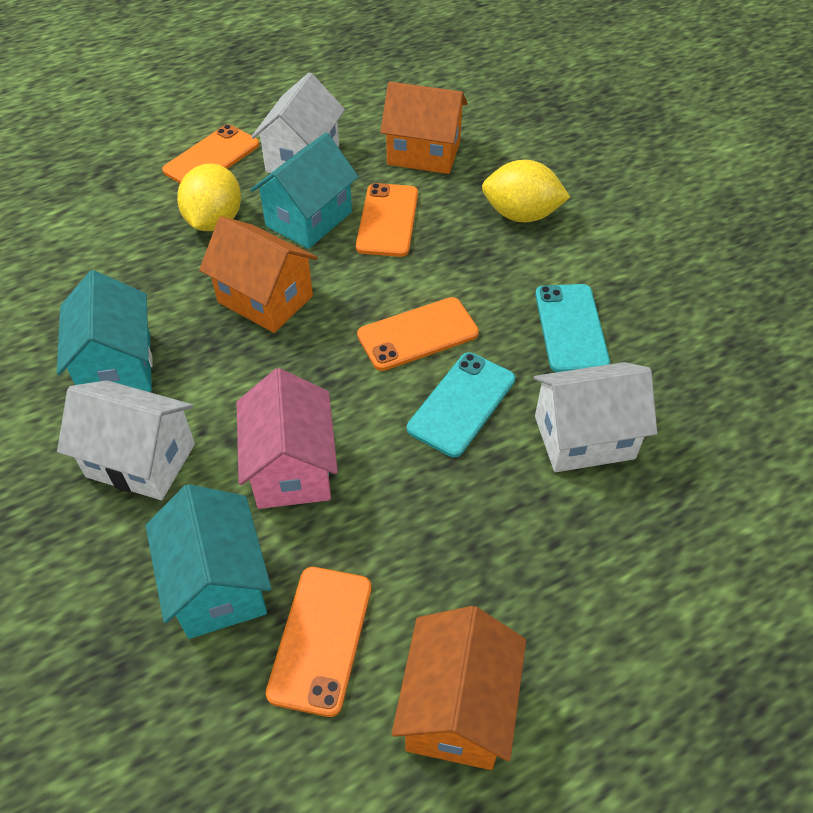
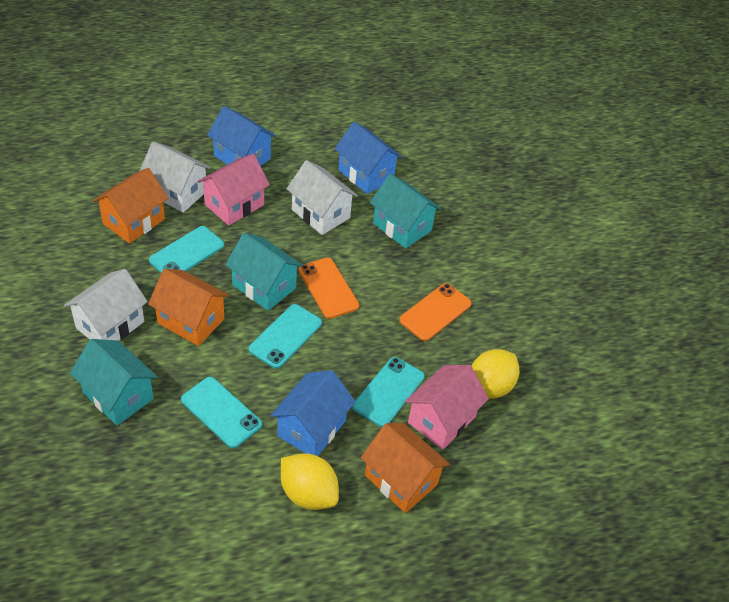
blue house: 0 -> 3
orange phone: 4 -> 2
pink house: 1 -> 2
turquoise phone: 2 -> 4

